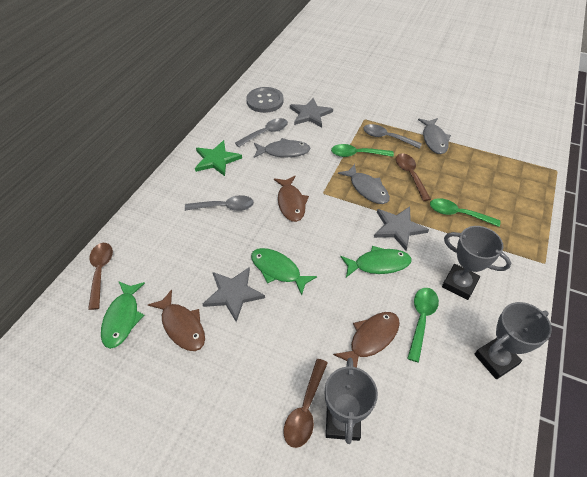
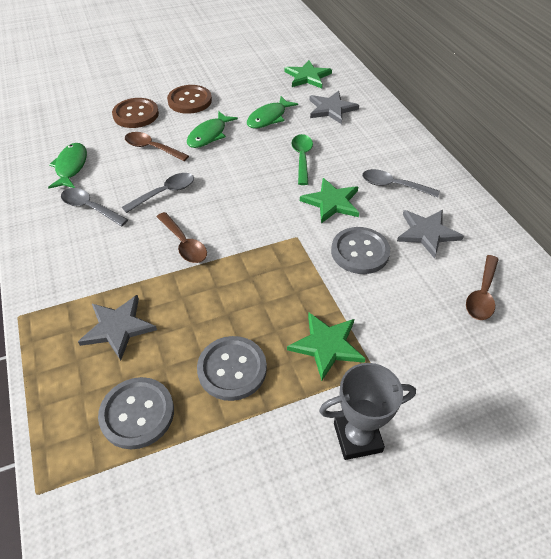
brown button: 0 -> 2
brown fish: 3 -> 0
green spoon: 3 -> 1
green star: 1 -> 3
grey button: 1 -> 3
grey fish: 3 -> 0
grey trophy: 3 -> 1

